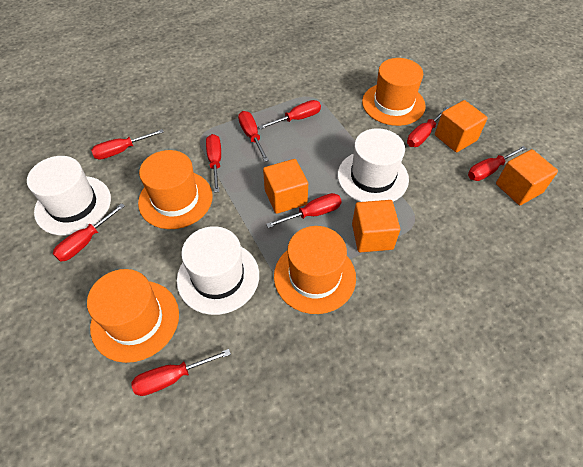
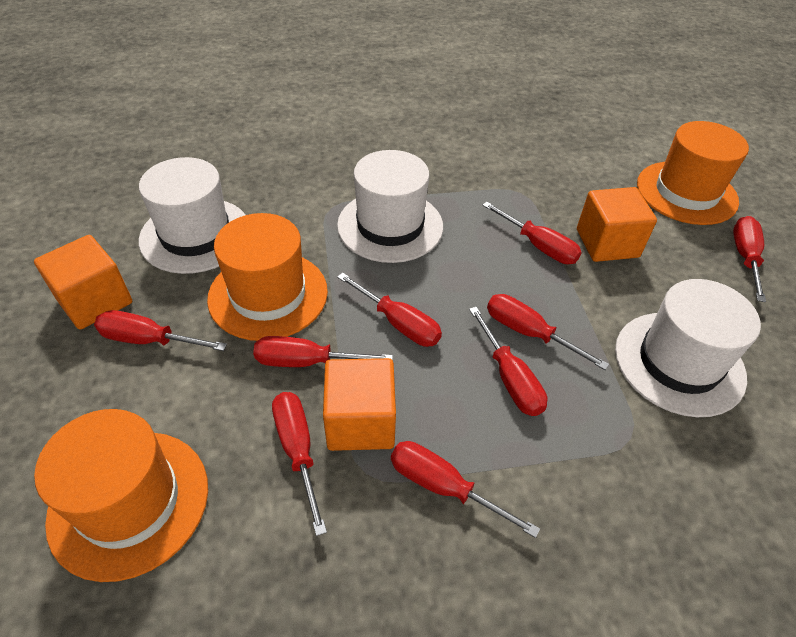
orange cube: 4 -> 3
orange hat: 4 -> 3

